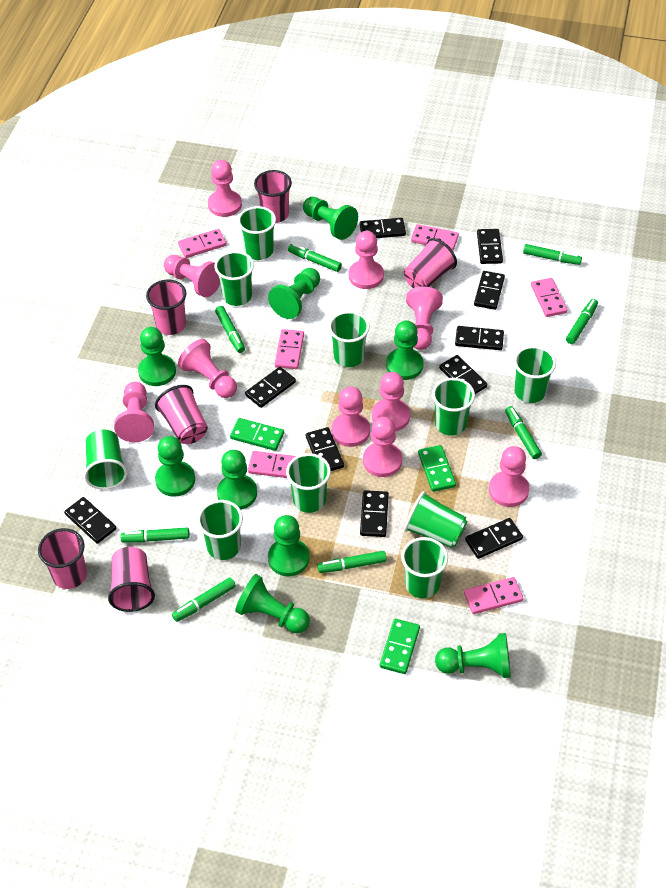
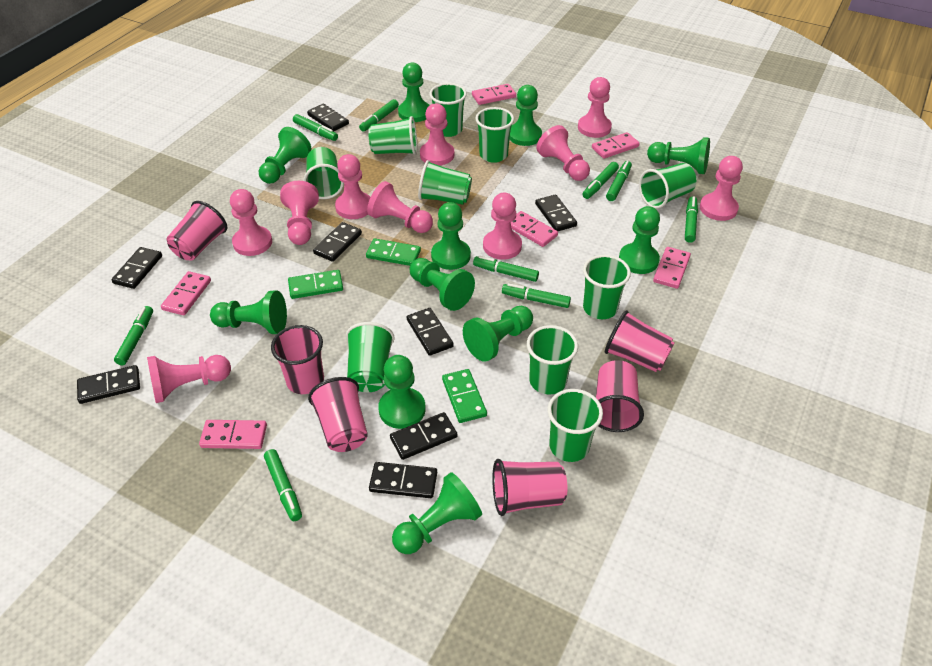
black domino: 10 -> 8
green marker: 8 -> 9
green pawn: 9 -> 11

